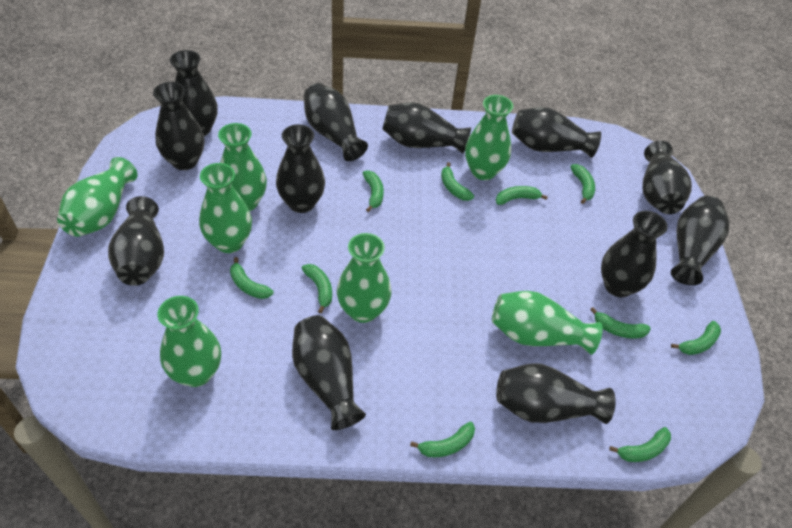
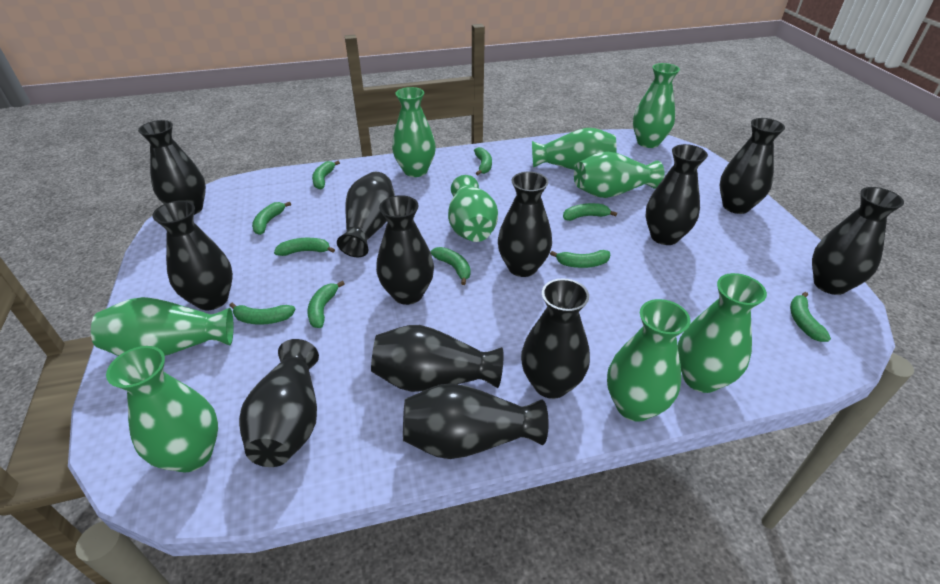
green vase: 7 -> 9

